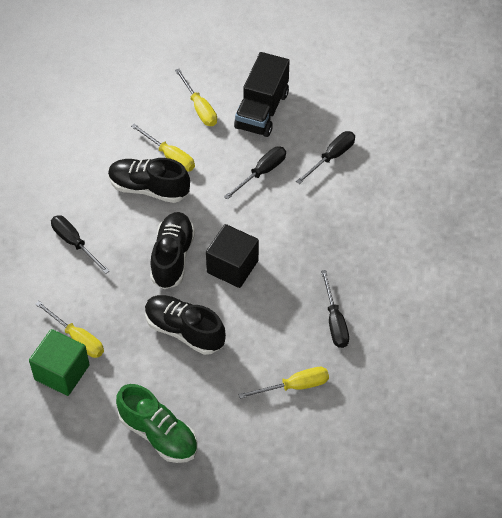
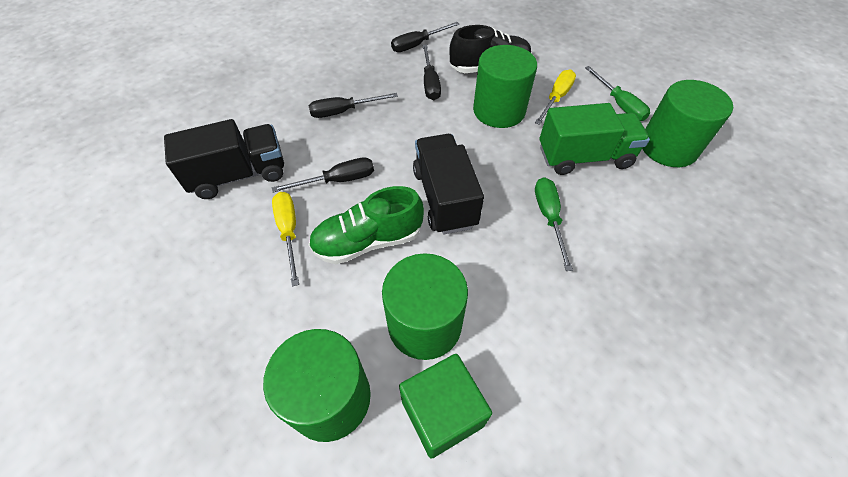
black cube: 1 -> 0
black shoe: 3 -> 1
black truck: 1 -> 2
green cylinder: 0 -> 4
green screwdriver: 0 -> 2
green truck: 0 -> 1
yellow screwdriver: 4 -> 2

